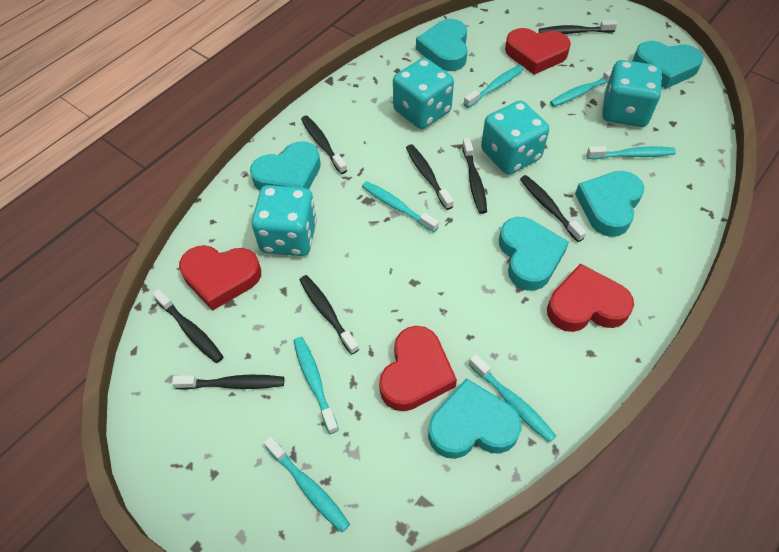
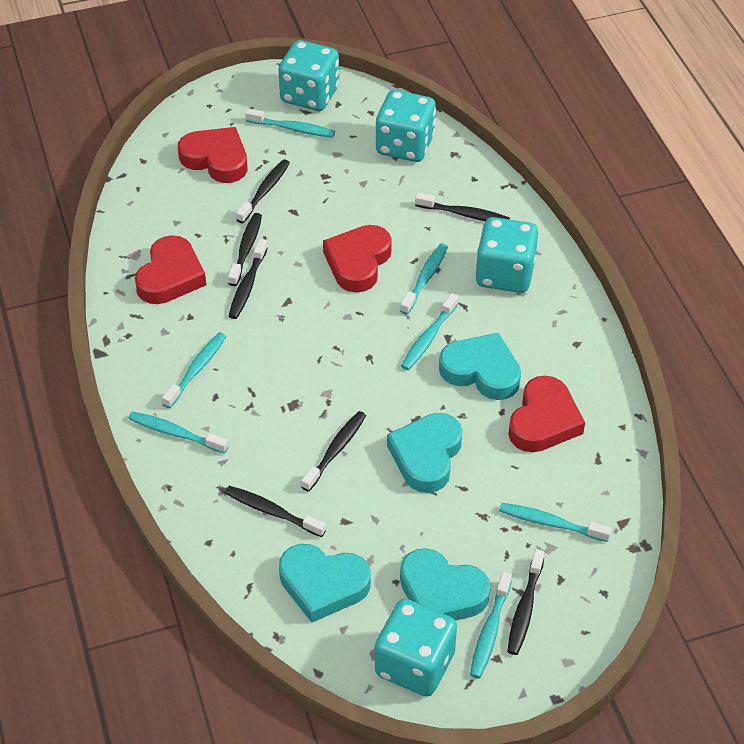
black toothbrush: 8 -> 7
turquoise heart: 6 -> 4

